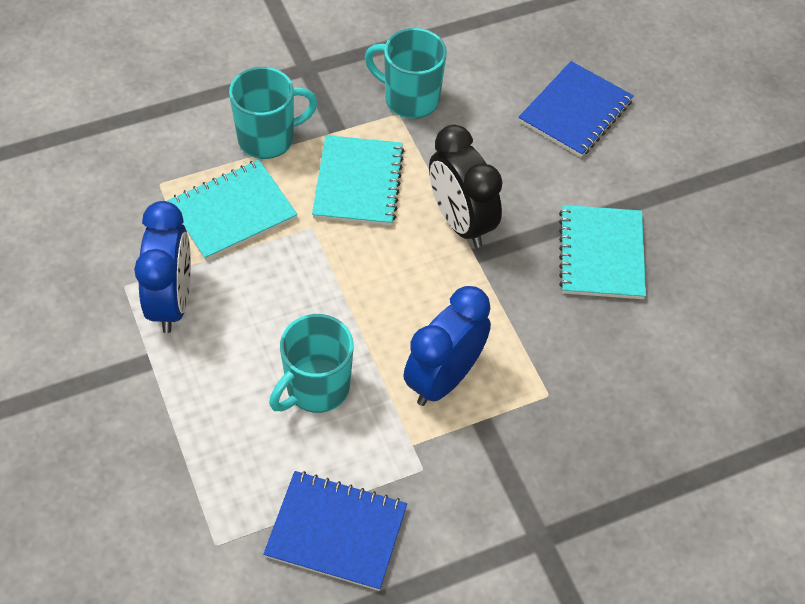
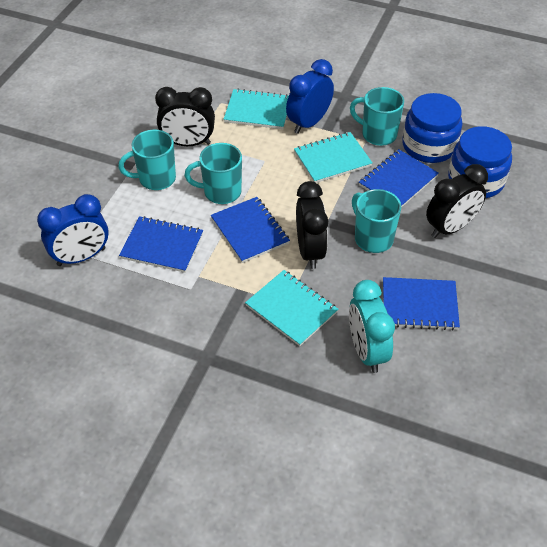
black clock: 1 -> 3
blue jar: 0 -> 2
blue notebook: 2 -> 4
turquoise clock: 0 -> 1
turquoise mug: 3 -> 4

